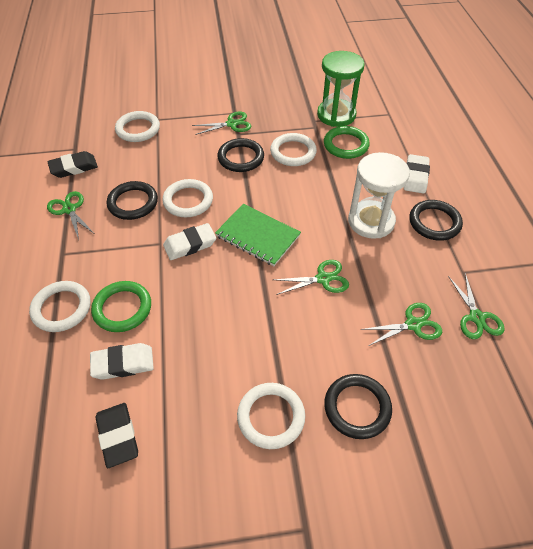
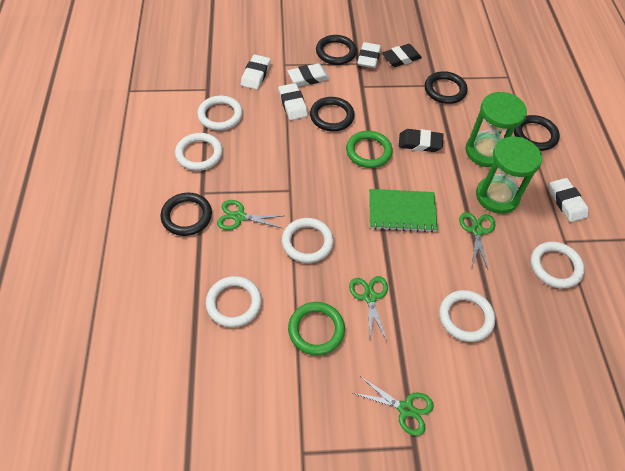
black ring: 4 -> 5
green hourglass: 1 -> 2
green scissors: 5 -> 4
white eraser: 3 -> 5
white hourglass: 1 -> 0
white ring: 5 -> 6

